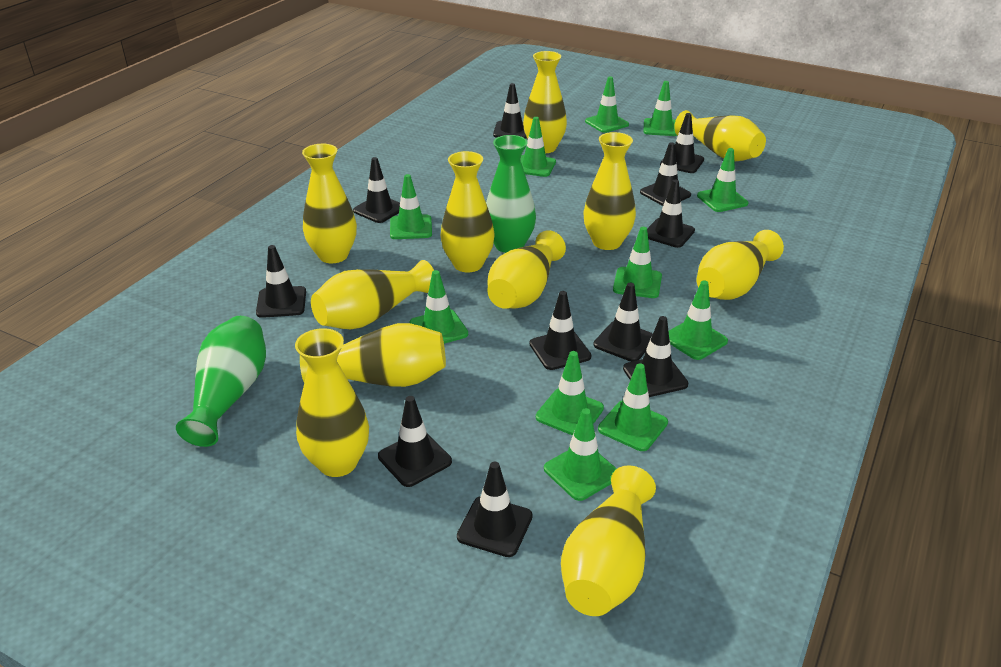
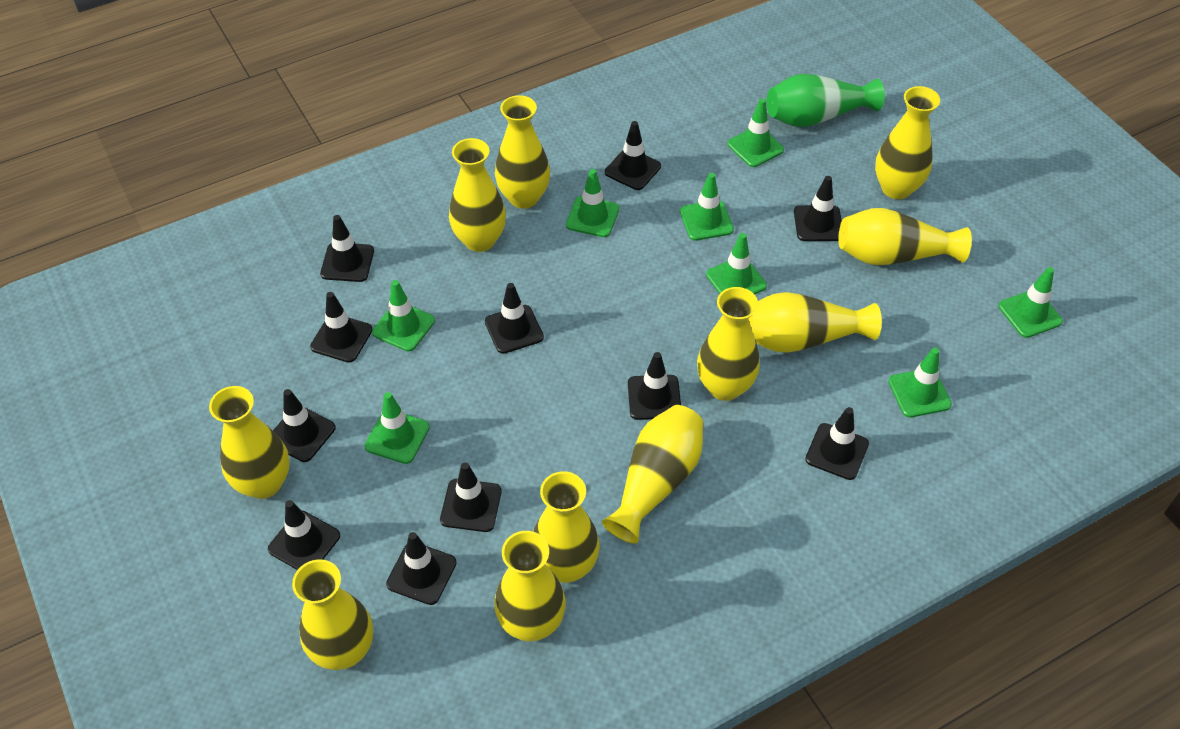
green traffic cone: 11 -> 8
green vase: 2 -> 1

